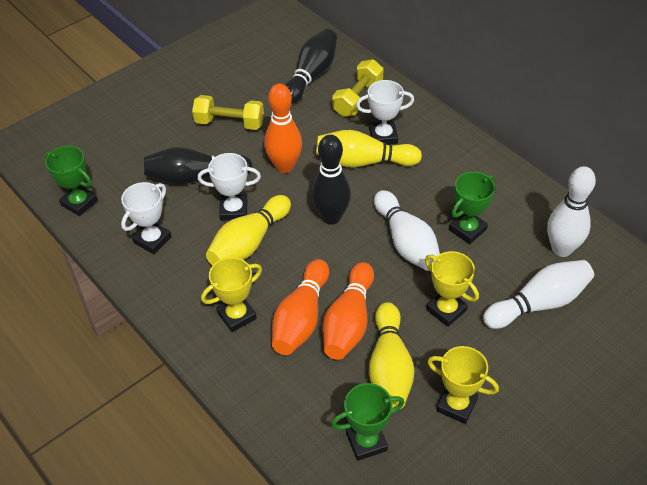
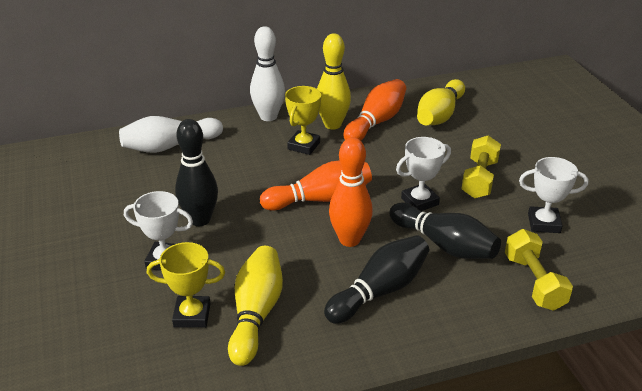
green trophy: 3 -> 0
white bowling pin: 3 -> 2
yellow trophy: 3 -> 2

